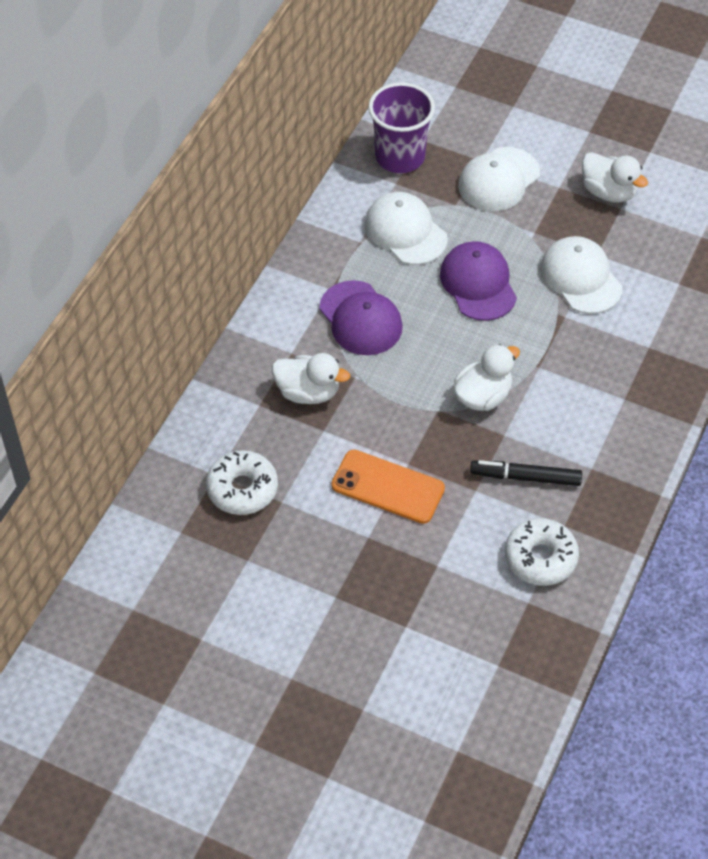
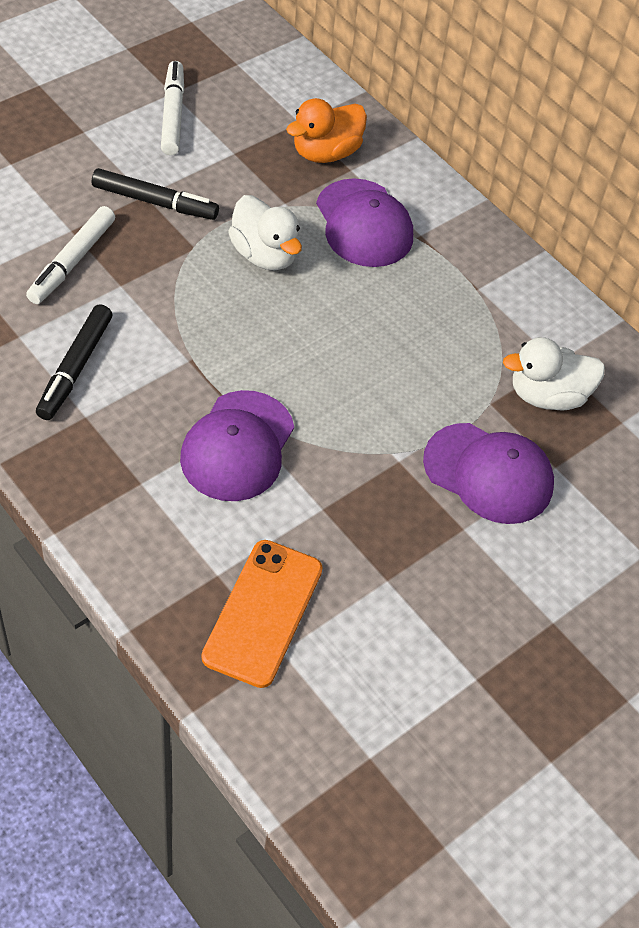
black marker: 1 -> 2
orange duck: 0 -> 1
purple cap: 2 -> 3
purple cup: 1 -> 0
white cap: 3 -> 0
white donut: 2 -> 0
white duck: 3 -> 2
white marker: 0 -> 2

